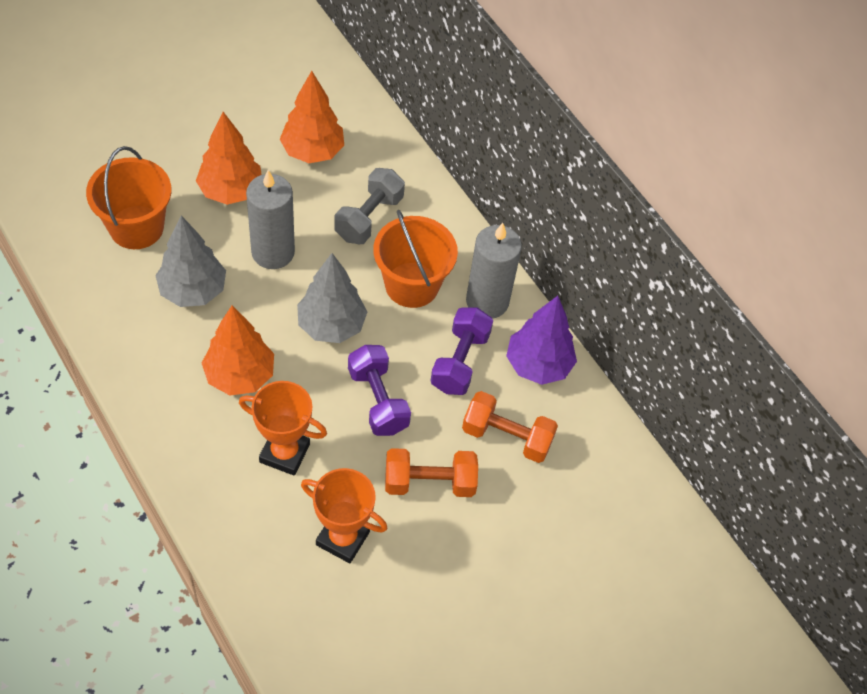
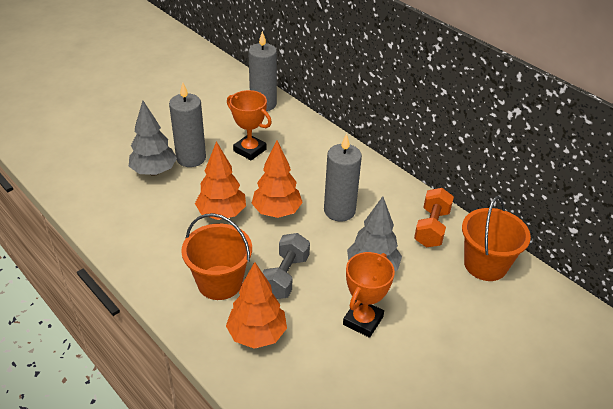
grey candle: 2 -> 3
orange dumbbell: 2 -> 1
purple dumbbell: 2 -> 0
purple tree: 1 -> 0

